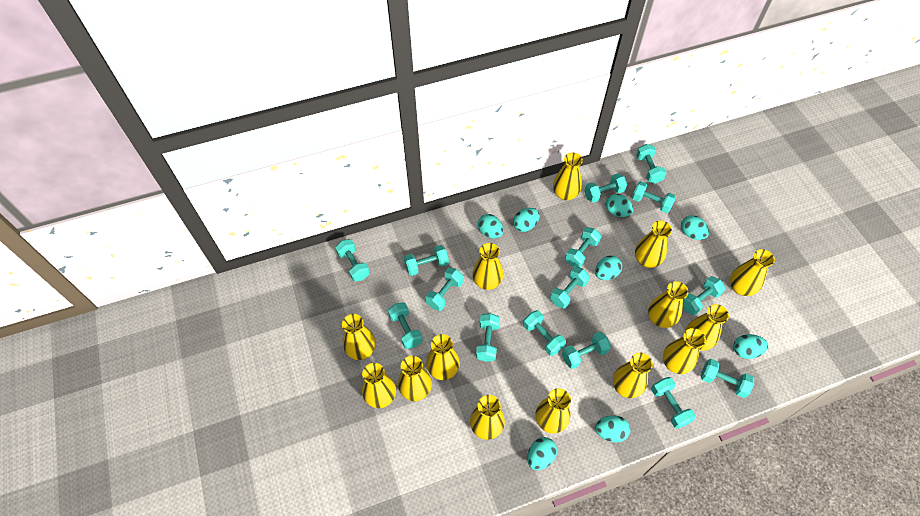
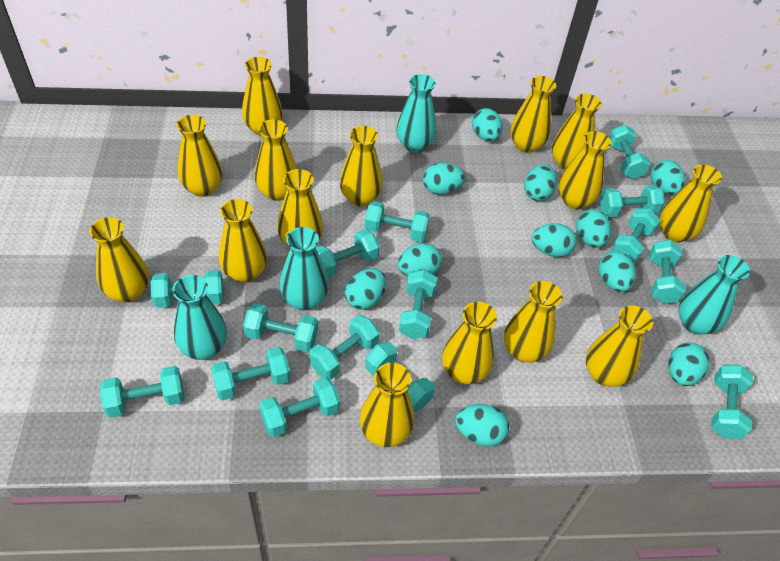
turquoise egg: 8 -> 11
turquoise vase: 0 -> 4
yellow vase: 14 -> 15

